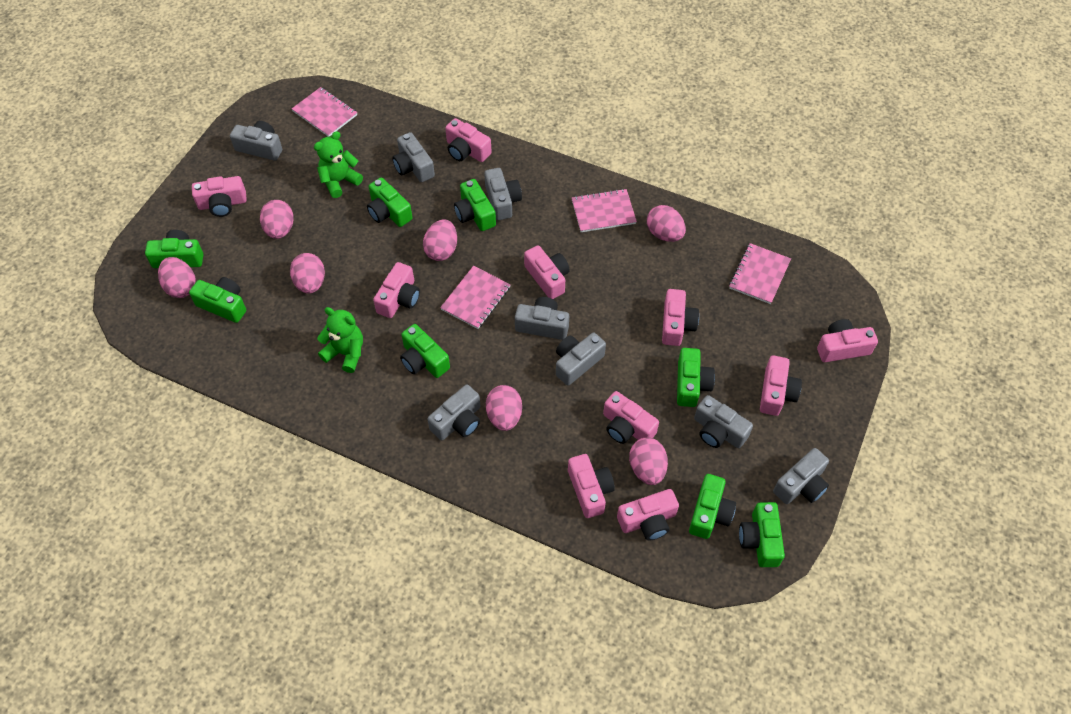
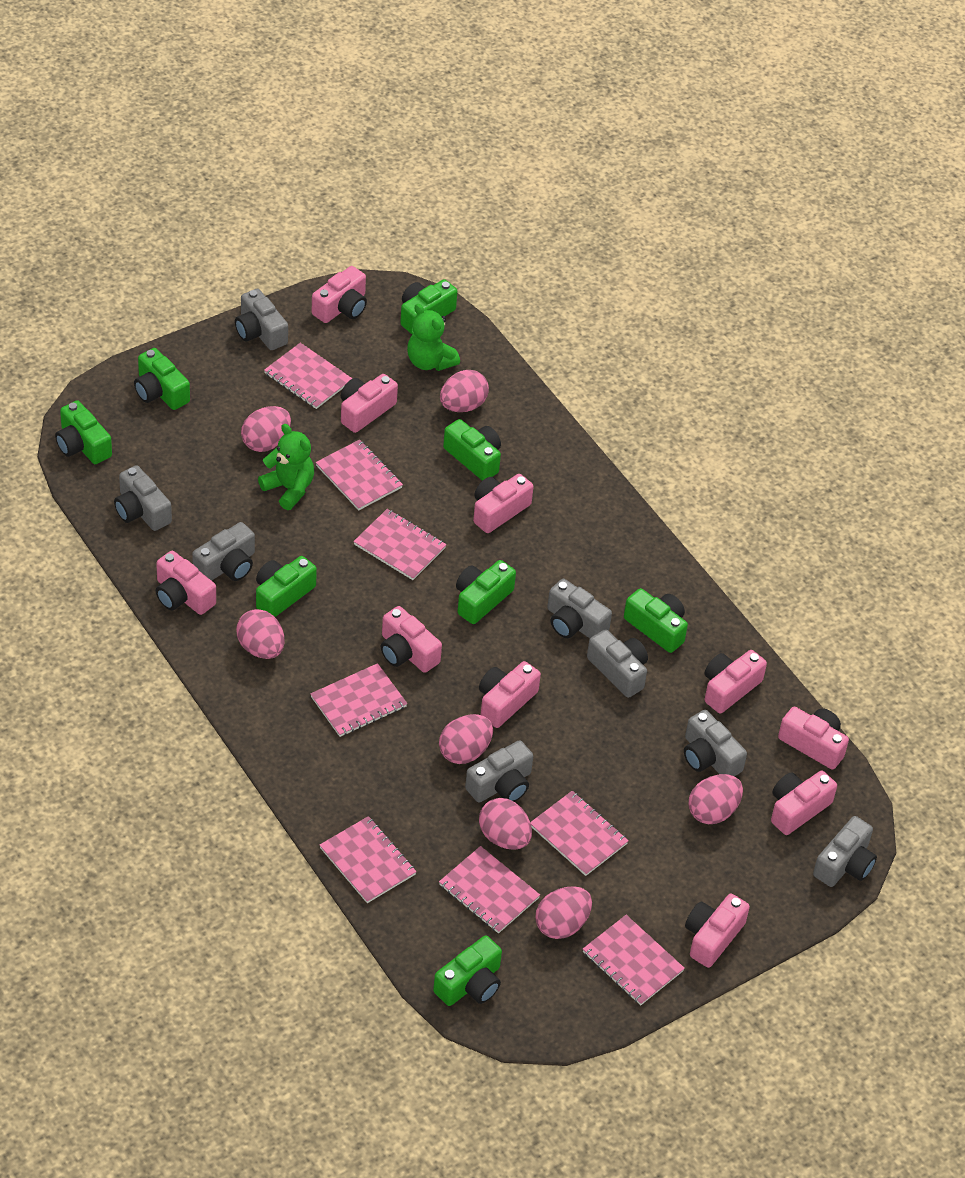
pink notebook: 4 -> 8

